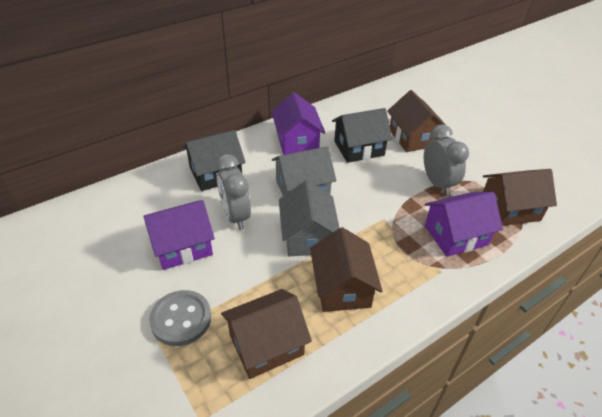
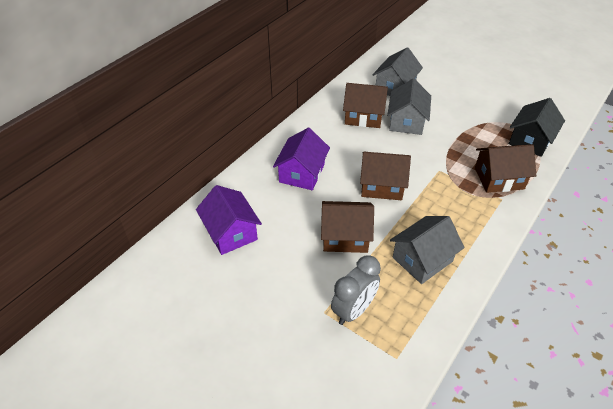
black house: 2 -> 1
grey button: 1 -> 0
grey clock: 2 -> 1
grey house: 2 -> 3
purple house: 3 -> 2

